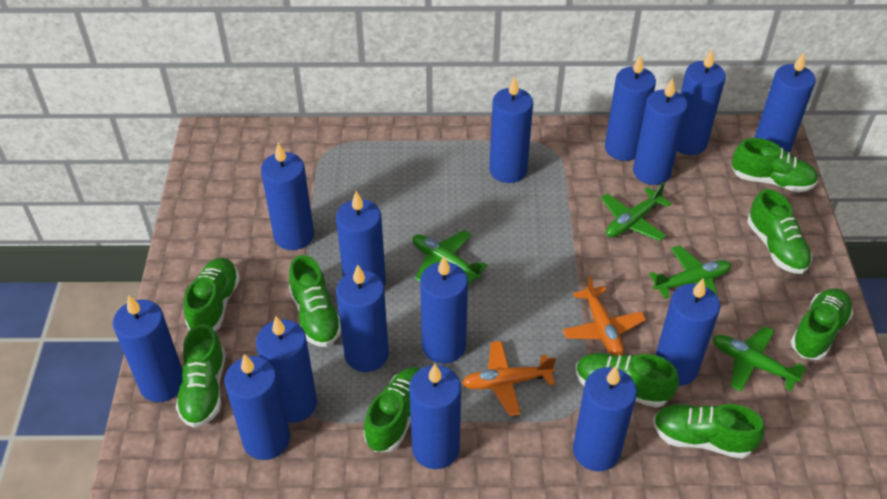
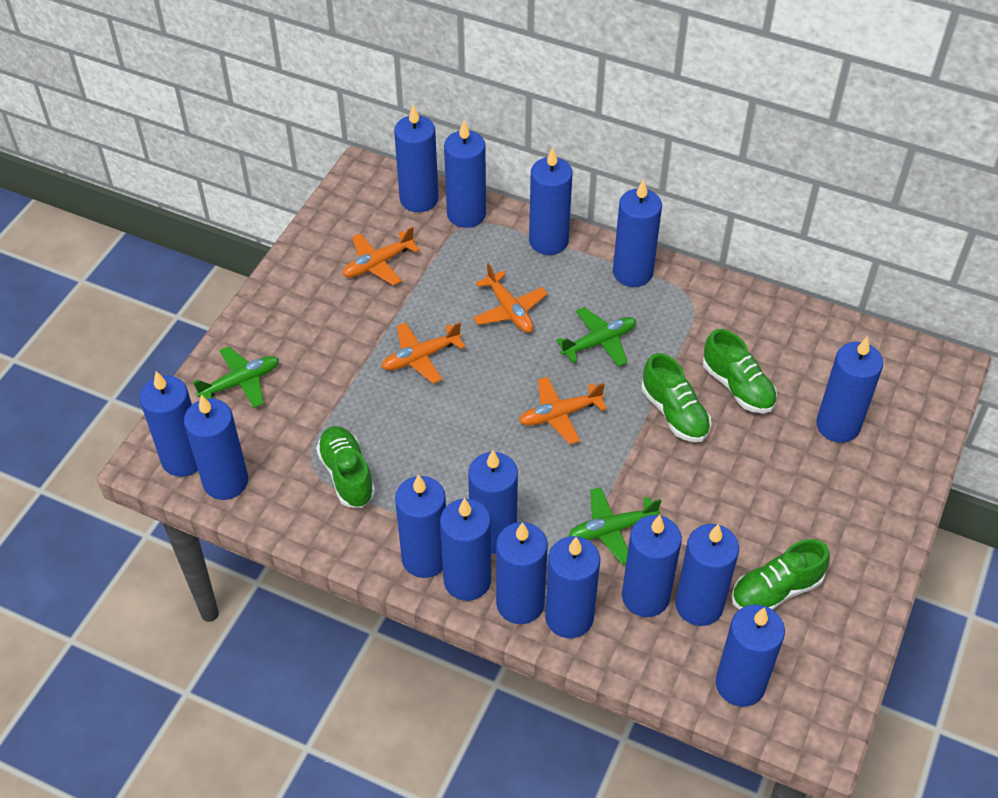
green plane: 4 -> 3
green shoe: 9 -> 4
orange plane: 2 -> 4

